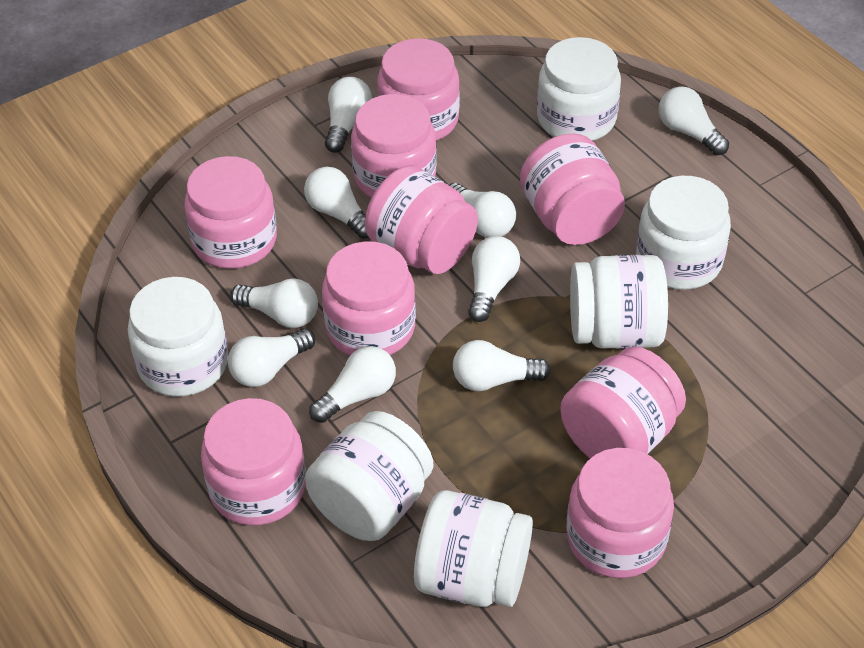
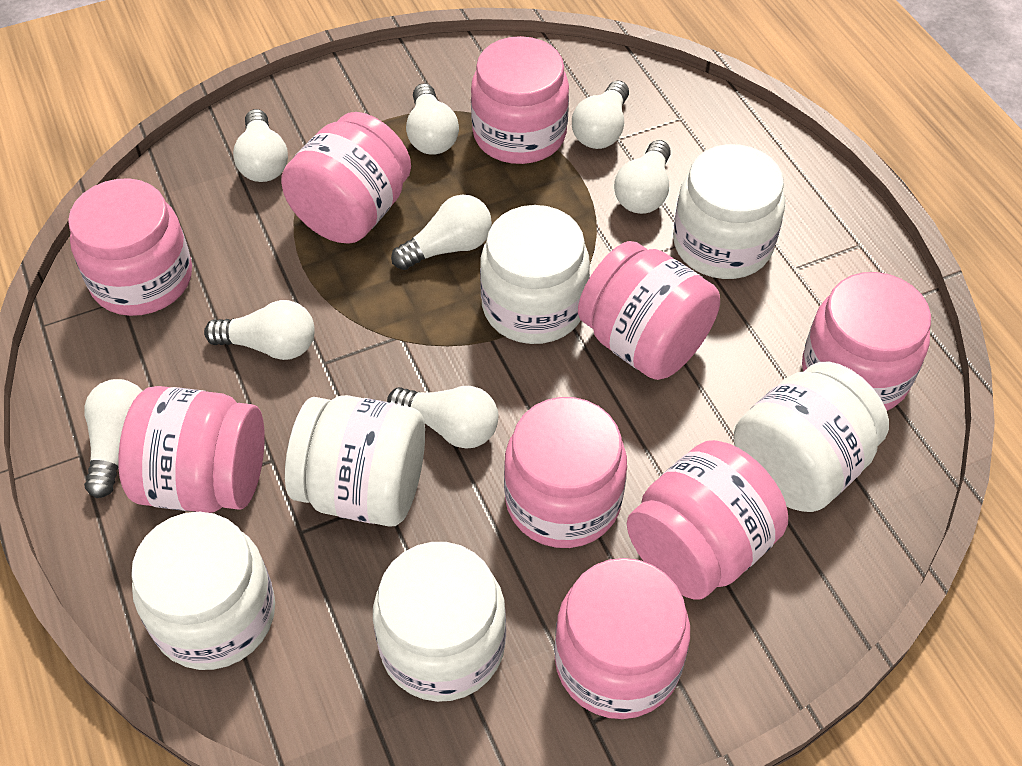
white light bulb: 9 -> 8

